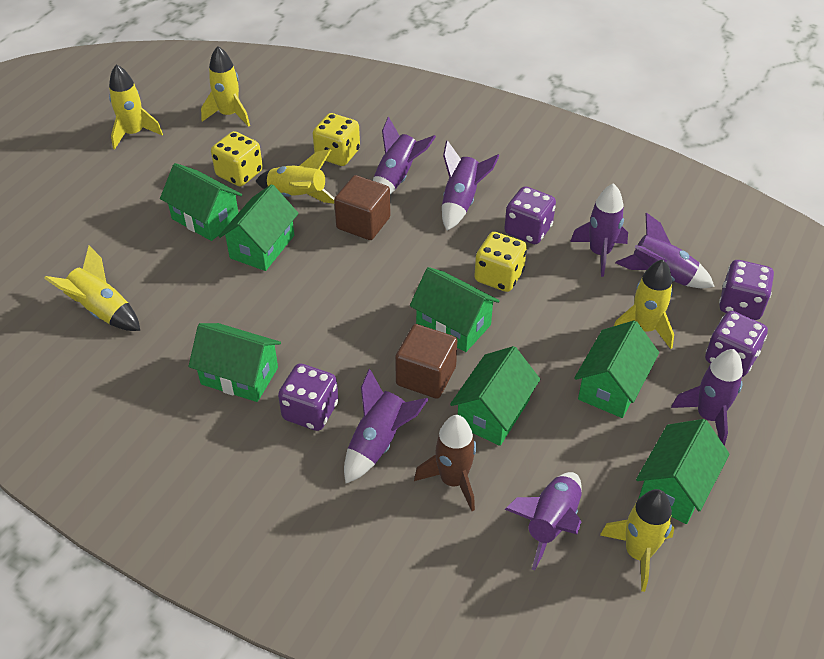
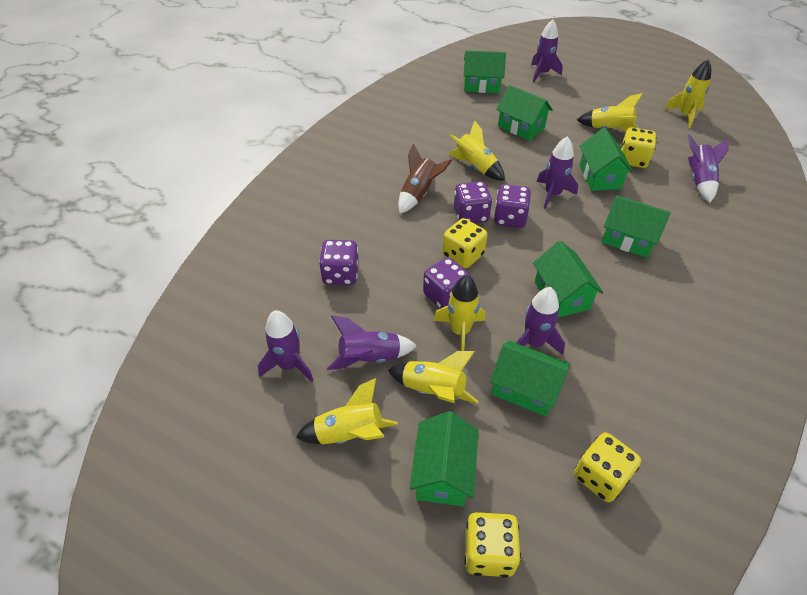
brown cube: 2 -> 0
purple rocket: 7 -> 6
yellow dice: 3 -> 4

